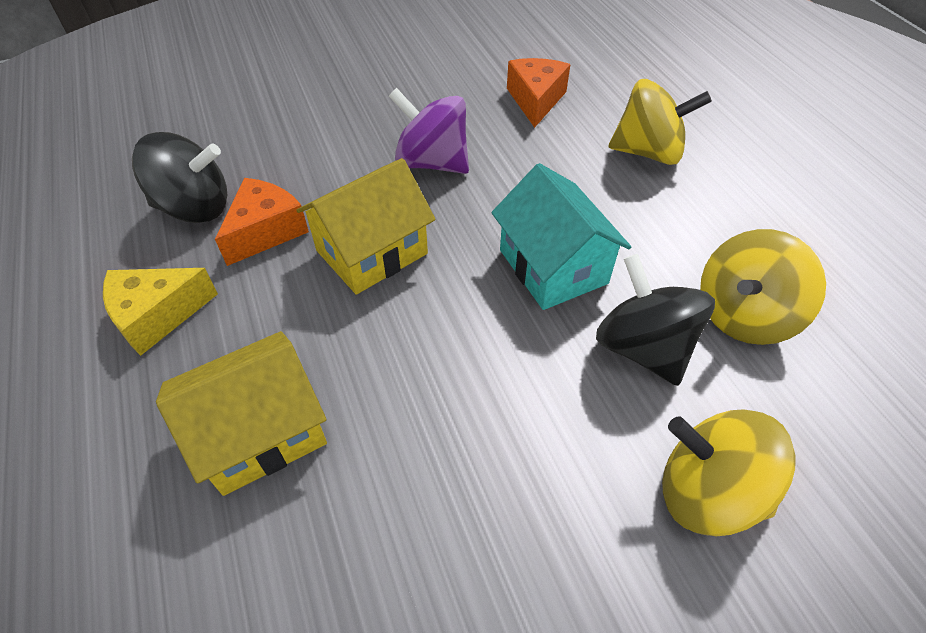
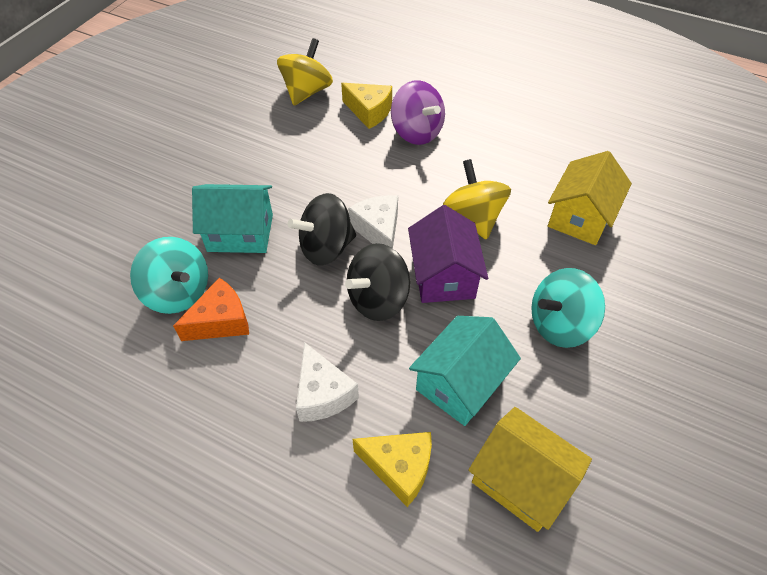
orange cheese: 2 -> 1
purple house: 0 -> 1
turquoise house: 1 -> 2
turquoise spinning top: 0 -> 2
white cheese: 0 -> 2
yellow cheese: 1 -> 2
yellow spinning top: 3 -> 2

